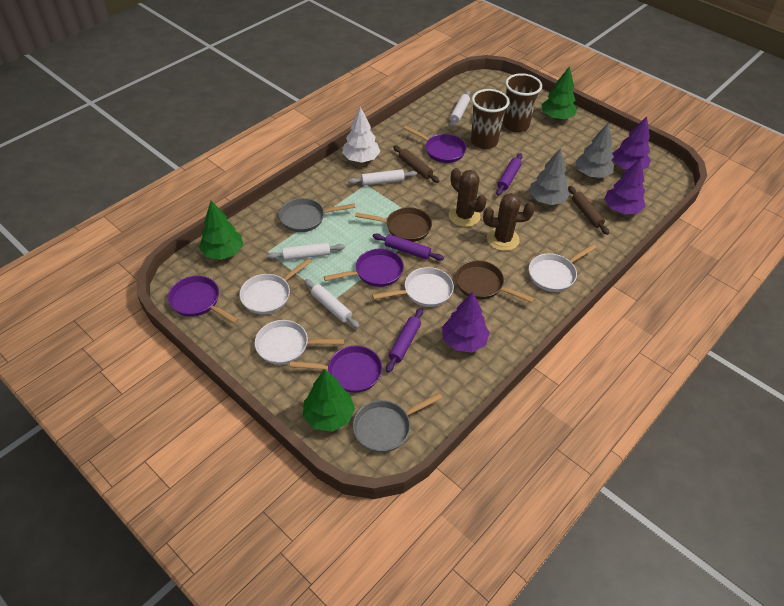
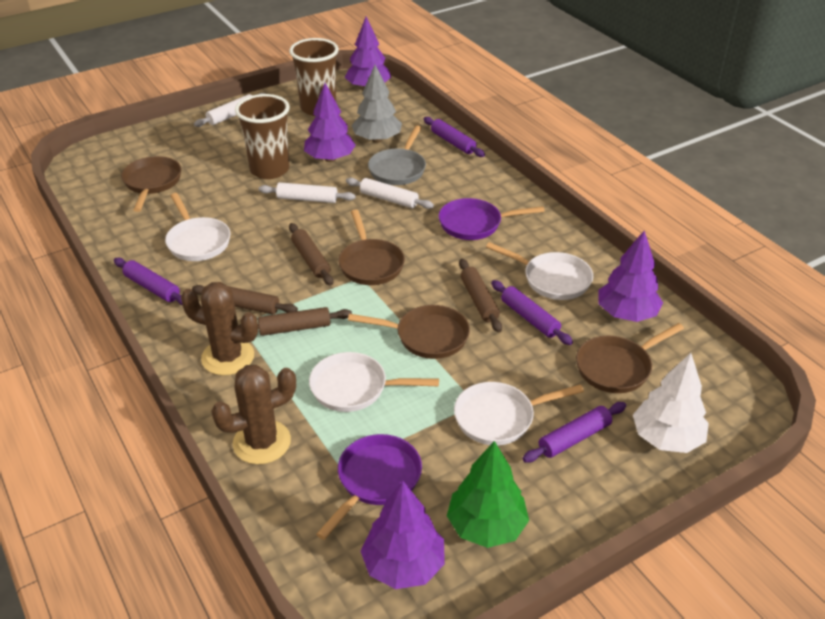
brown pan: 2 -> 4
brown rolling pin: 2 -> 4
green tree: 3 -> 1
grey pan: 2 -> 1
grey tree: 2 -> 1
purple pan: 4 -> 2
purple rolling pin: 3 -> 4
purple tree: 3 -> 4
white rolling pin: 4 -> 3

